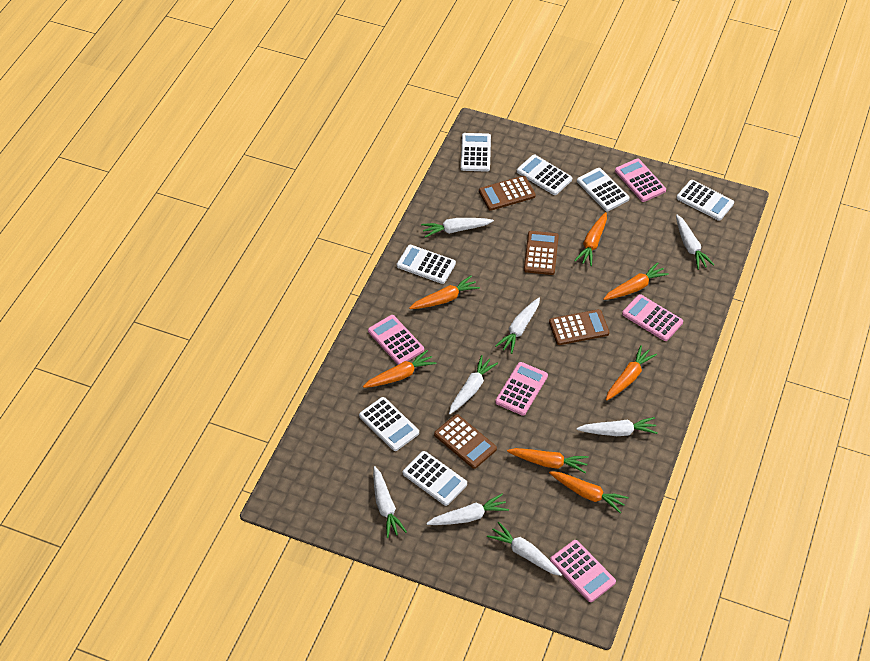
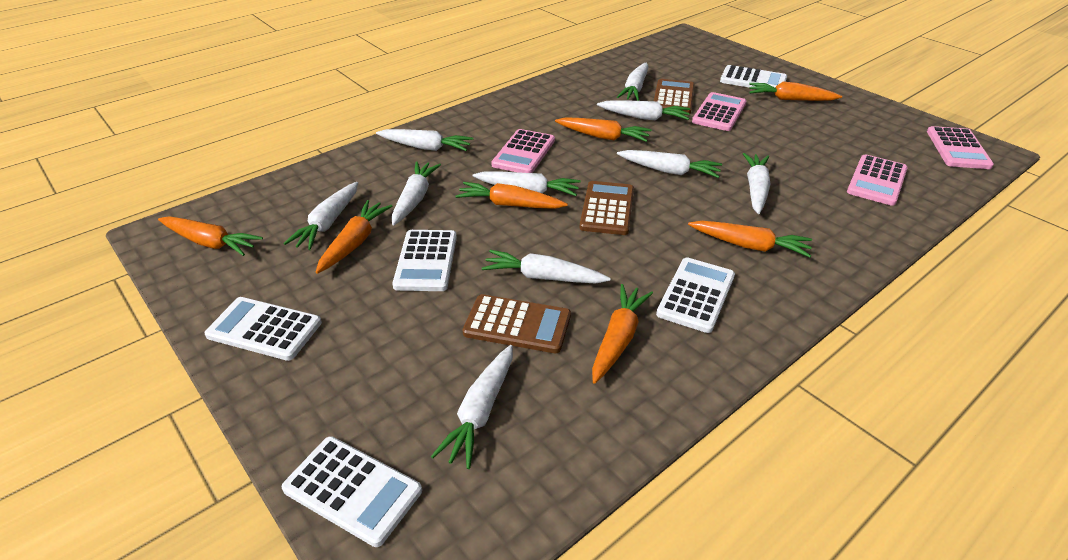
brown calculator: 4 -> 3
pink calculator: 5 -> 4
white calculator: 7 -> 5
white carrot: 8 -> 10

